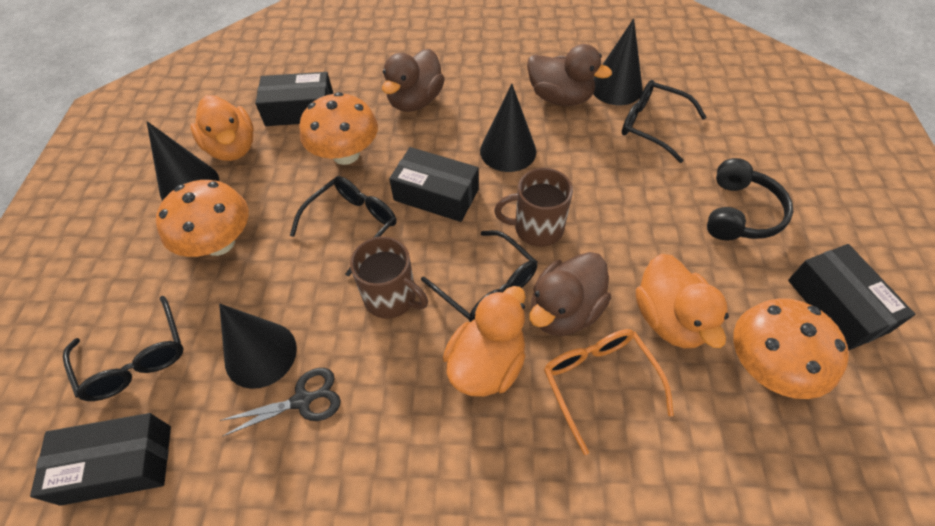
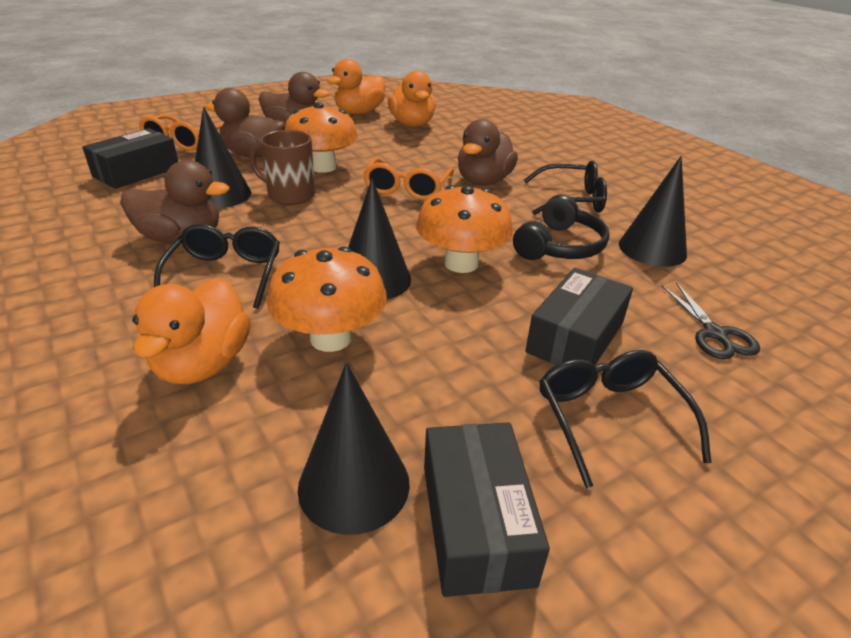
black box: 4 -> 3
black glasses: 4 -> 3
brown duck: 3 -> 4
brown mug: 2 -> 1
orange glasses: 1 -> 2

